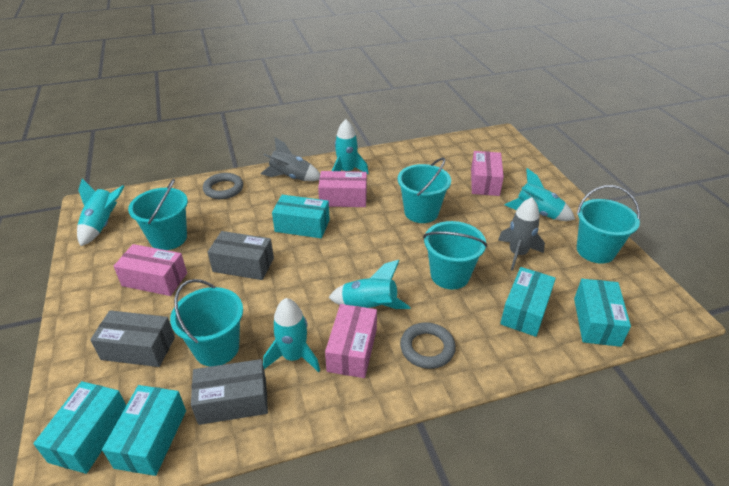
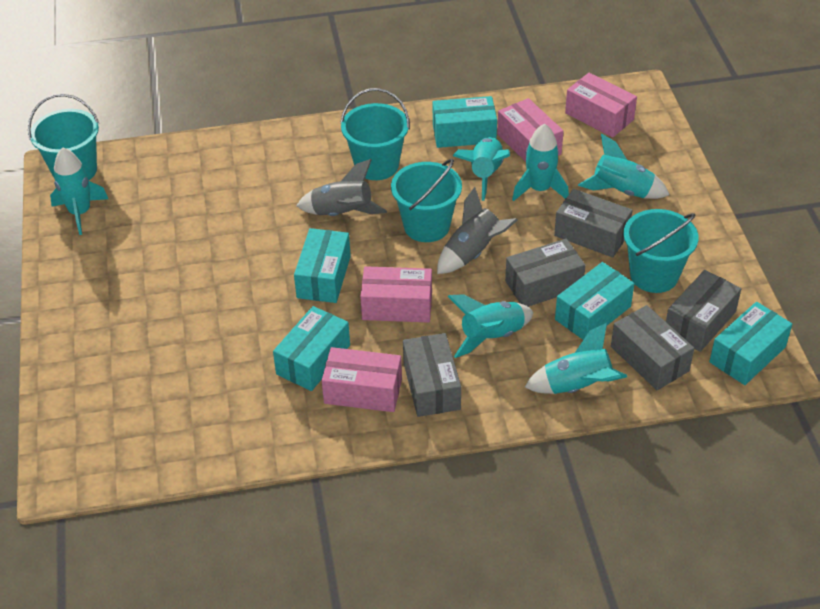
grey box: 3 -> 5
grey ring: 2 -> 0
turquoise bucket: 5 -> 4
turquoise rocket: 5 -> 6

